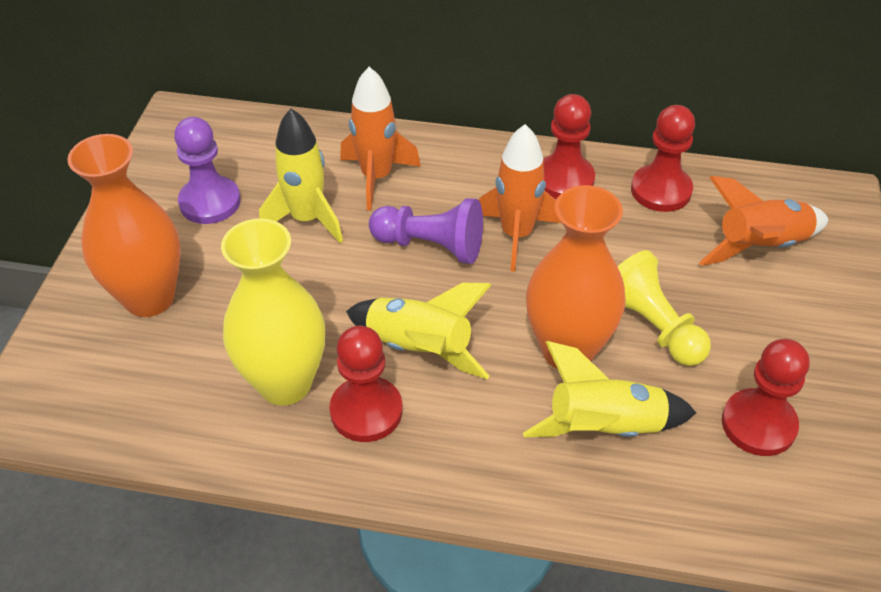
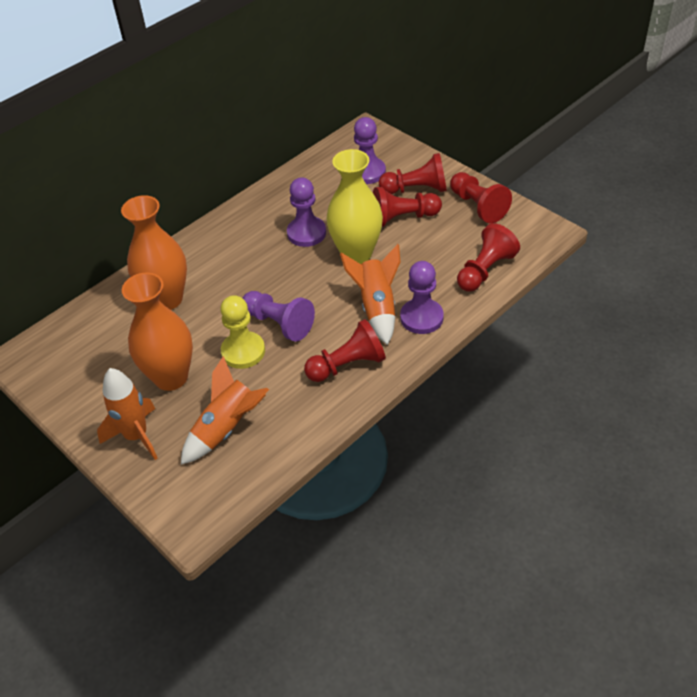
purple pawn: 2 -> 4
red pawn: 4 -> 5
yellow rocket: 3 -> 0

